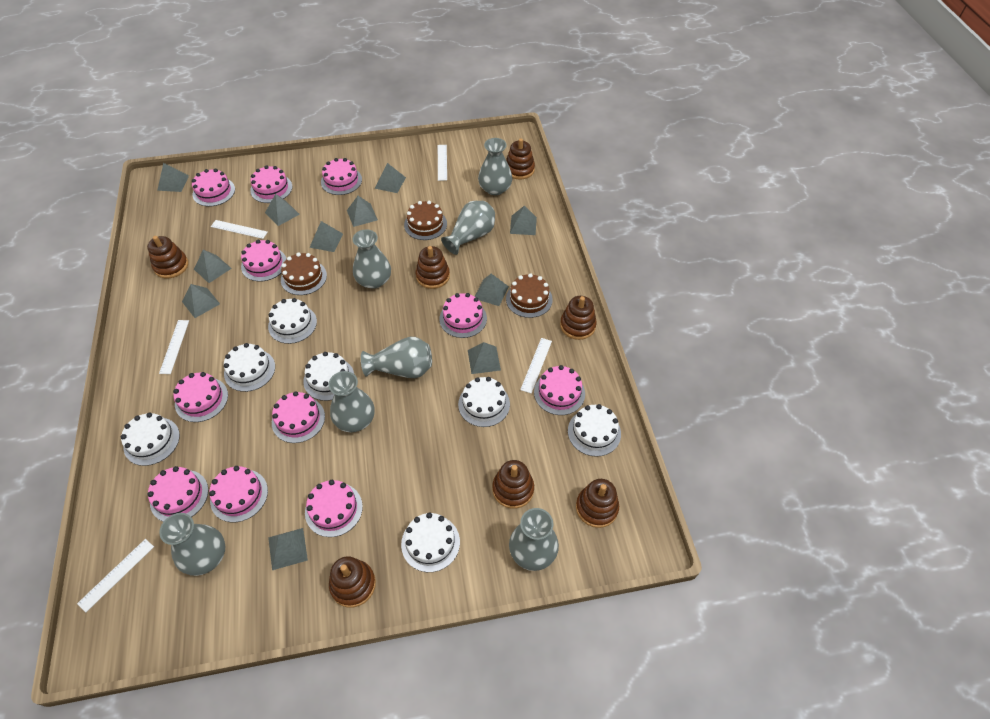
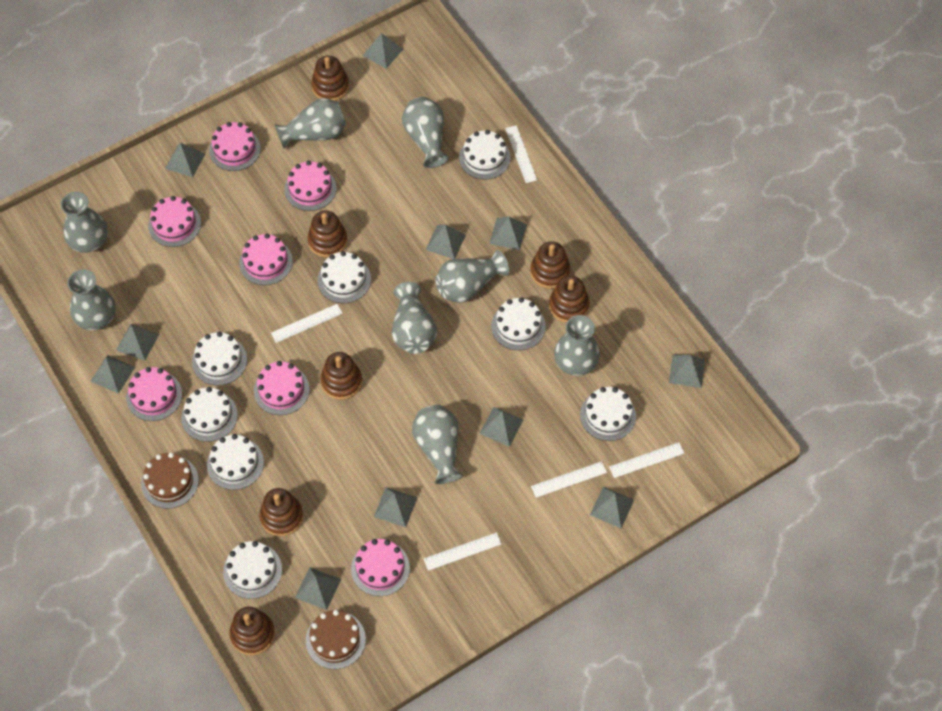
brown cake: 3 -> 2
grey vase: 7 -> 8
pink cake: 11 -> 7
white cake: 7 -> 8

